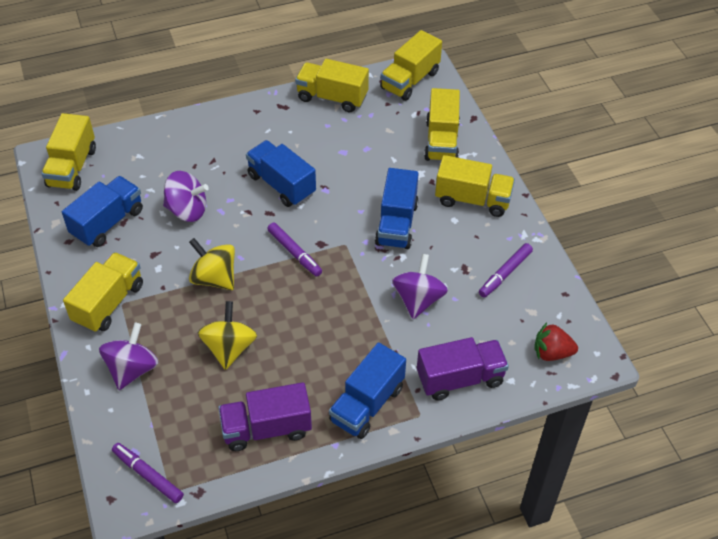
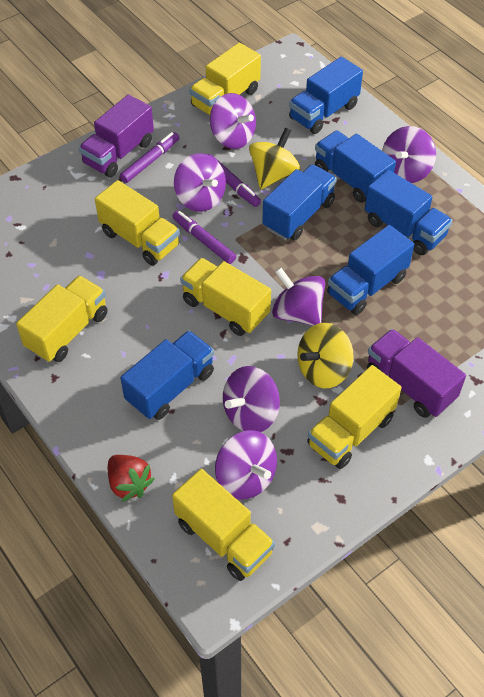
blue truck: 4 -> 6
purple spinning top: 3 -> 6

